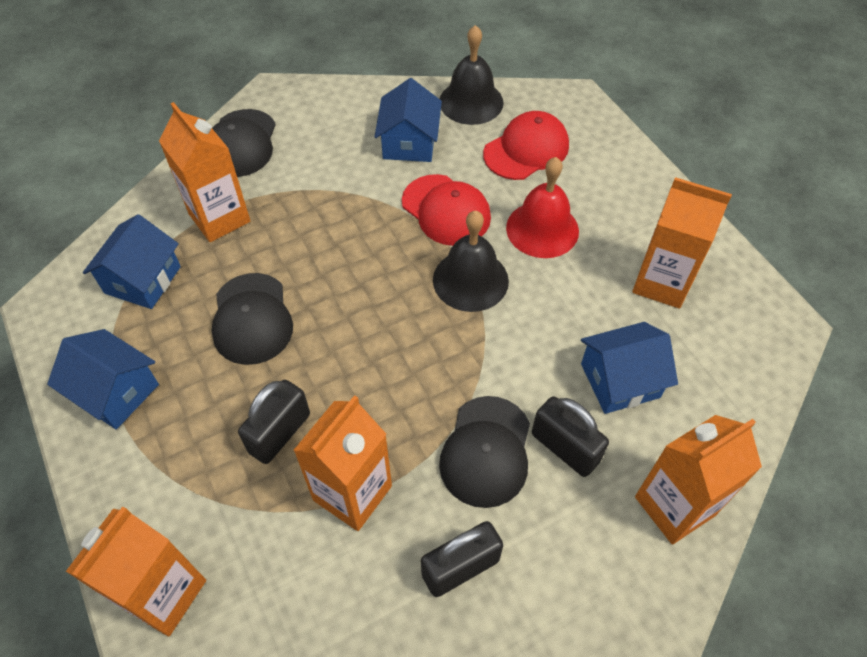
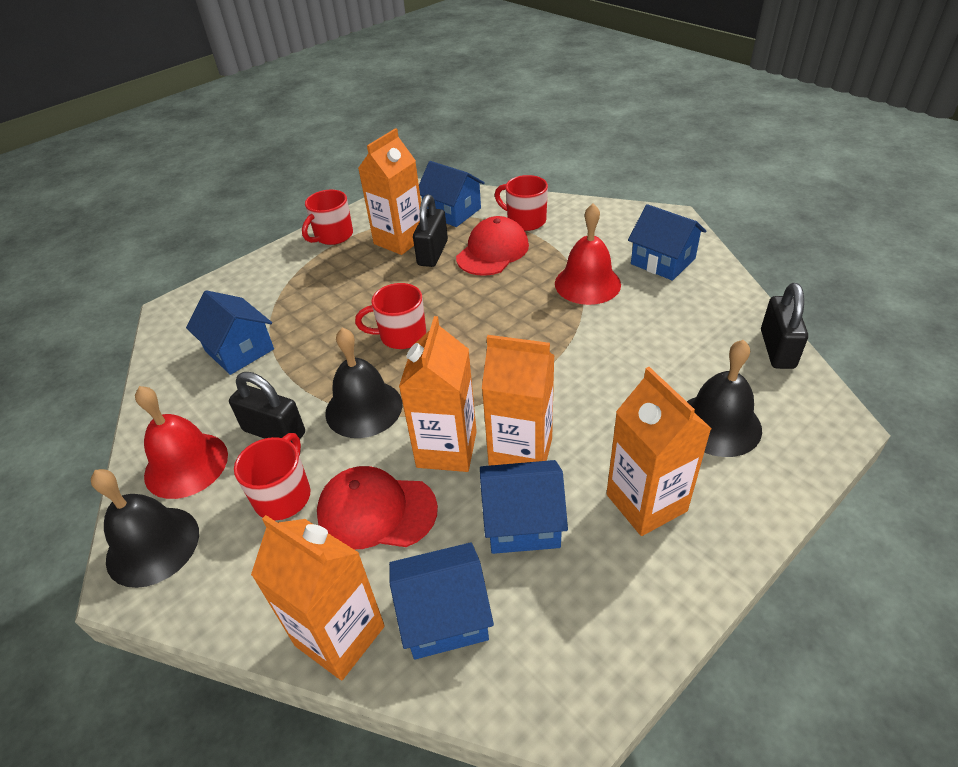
black bell: 2 -> 3
black cap: 3 -> 0
blue house: 4 -> 5
red bell: 1 -> 2
red mug: 0 -> 4

